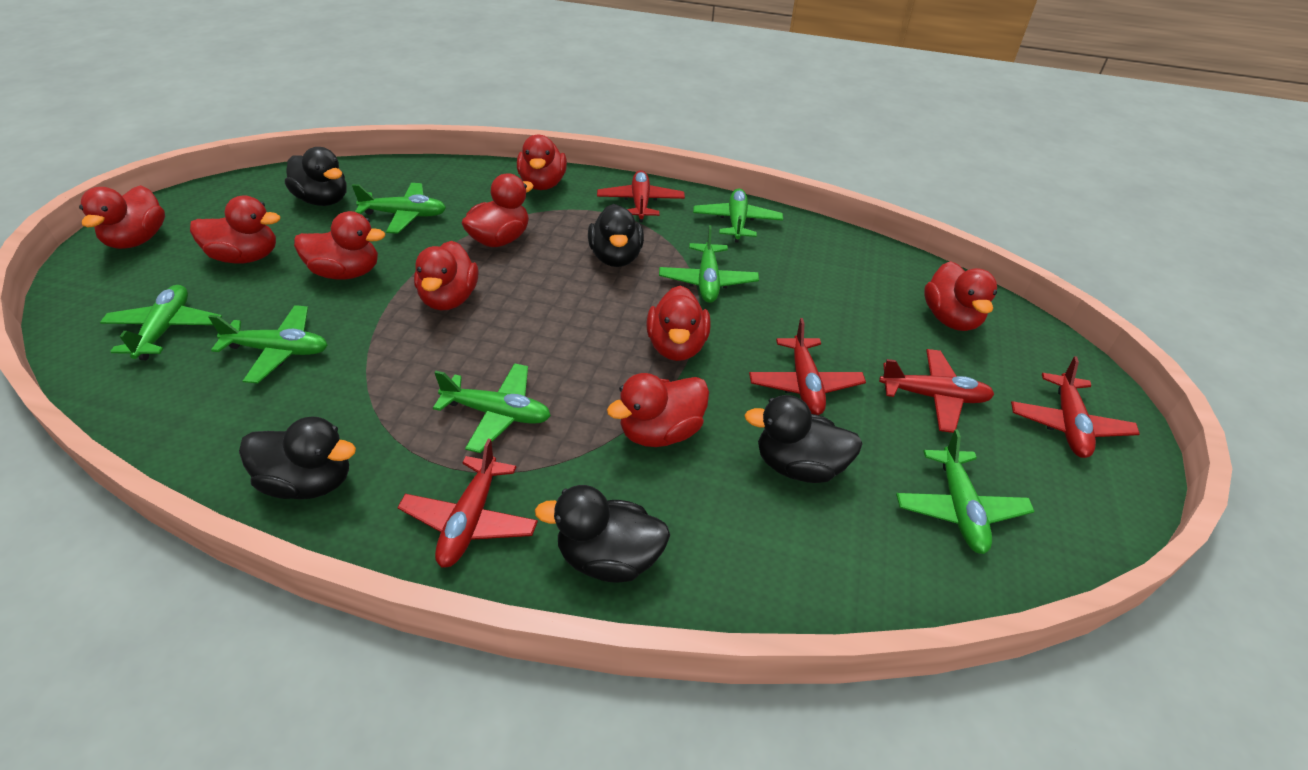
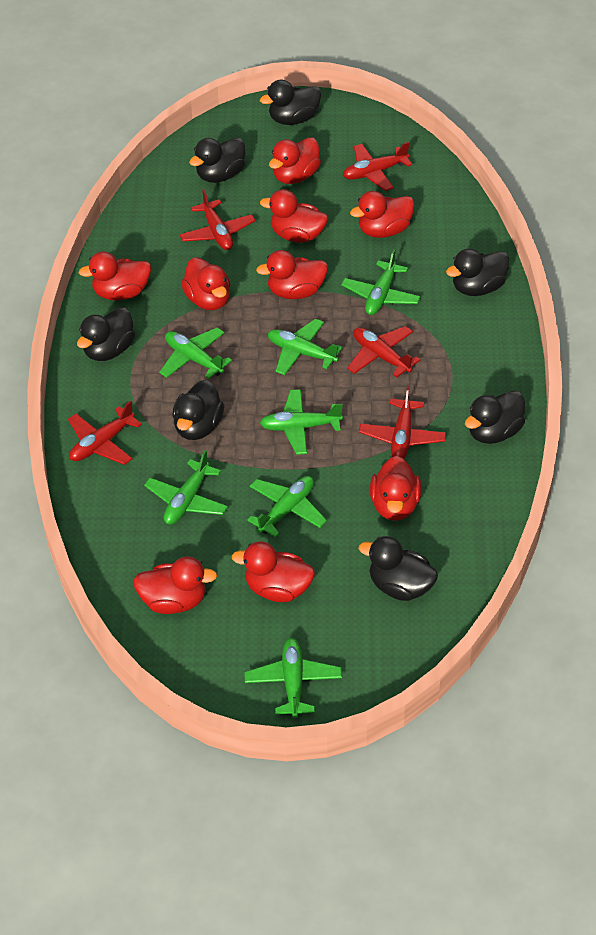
black duck: 5 -> 7

